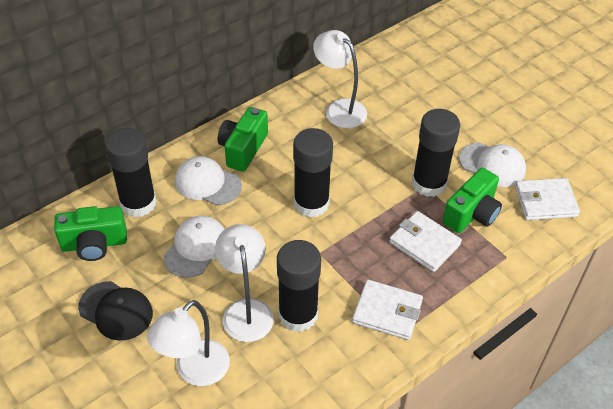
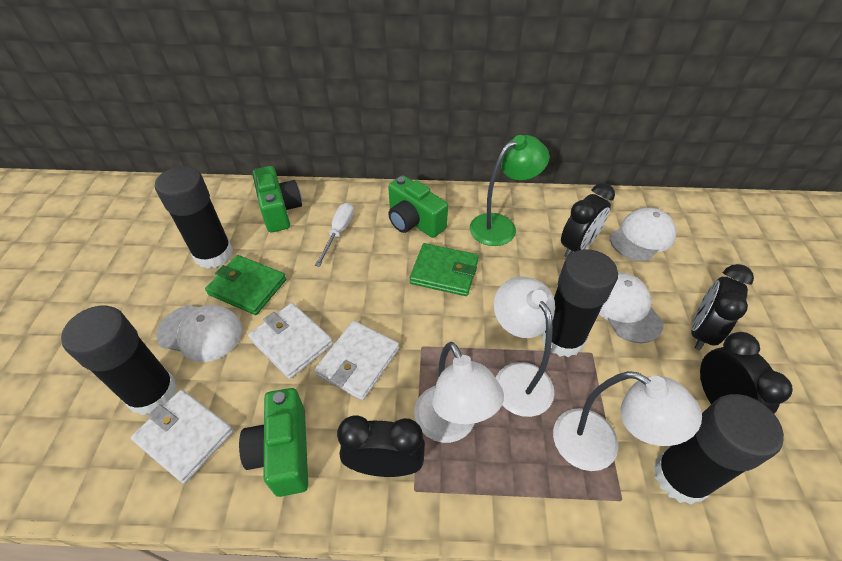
black cap: 1 -> 0
black clock: 0 -> 4
green lamp: 0 -> 1
green wallet: 0 -> 2
white screwdriver: 0 -> 1

